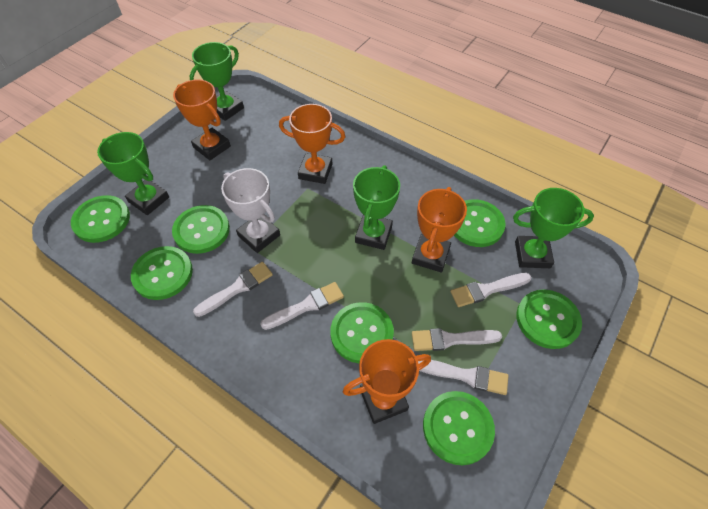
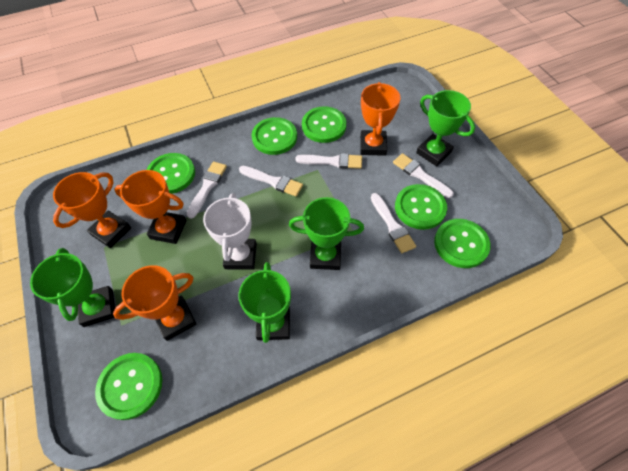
green button: 7 -> 6

